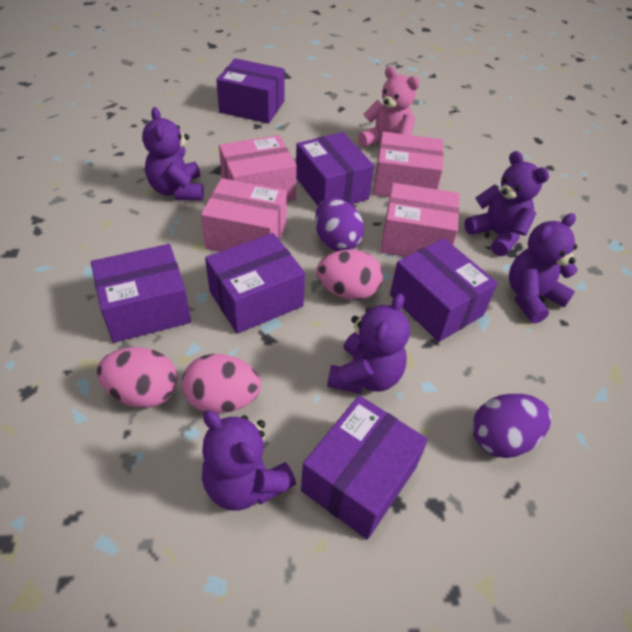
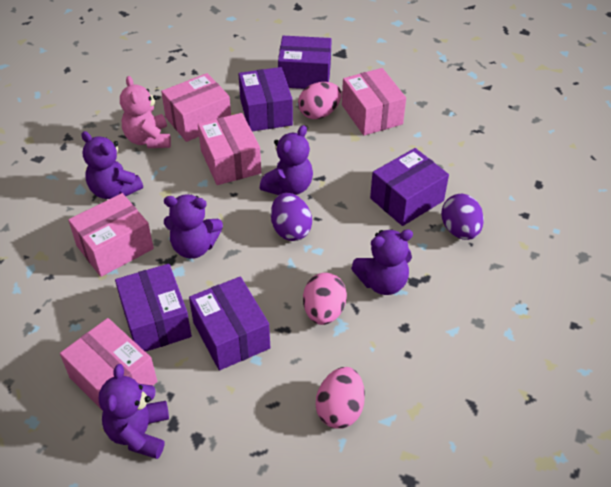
pink box: 4 -> 5
purple box: 6 -> 5

